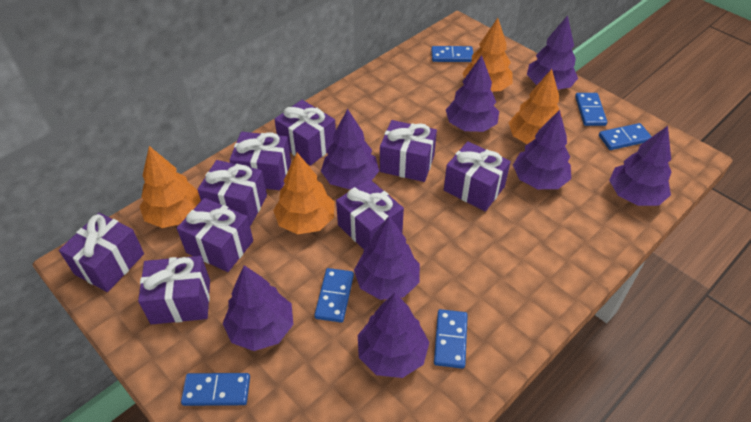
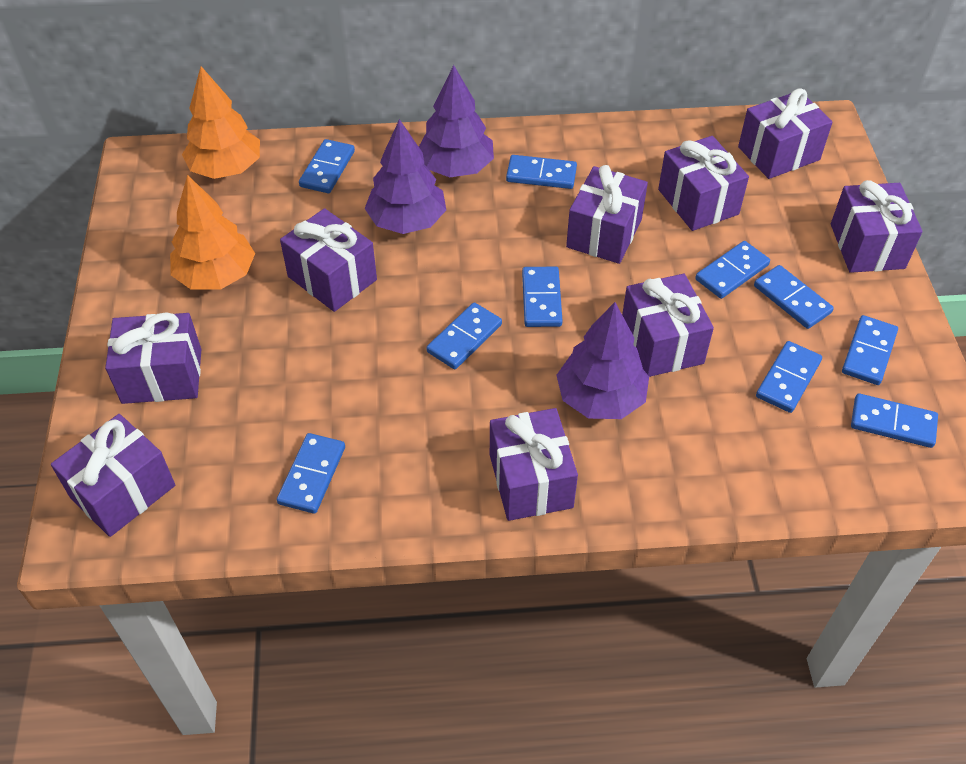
blue domino: 6 -> 10
orange tree: 4 -> 2
purple tree: 8 -> 3

